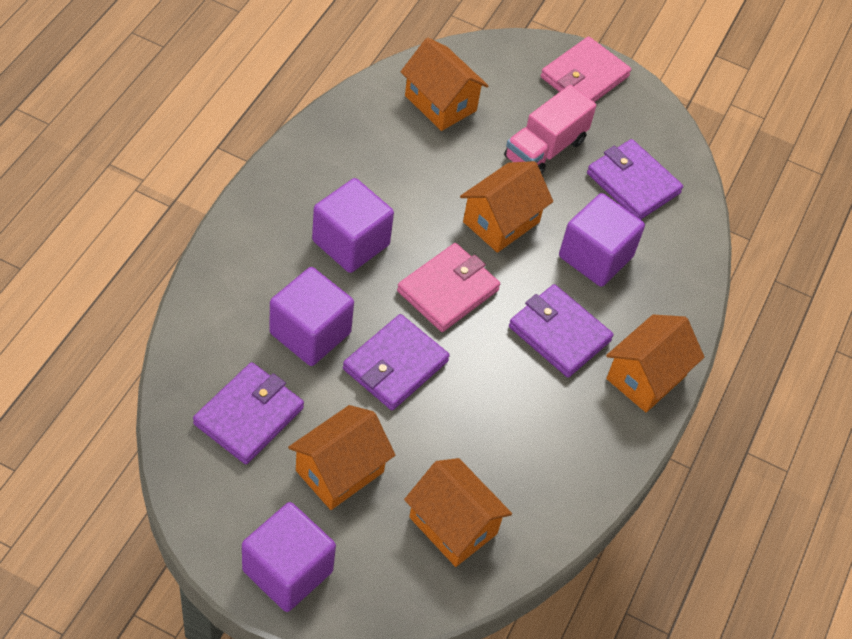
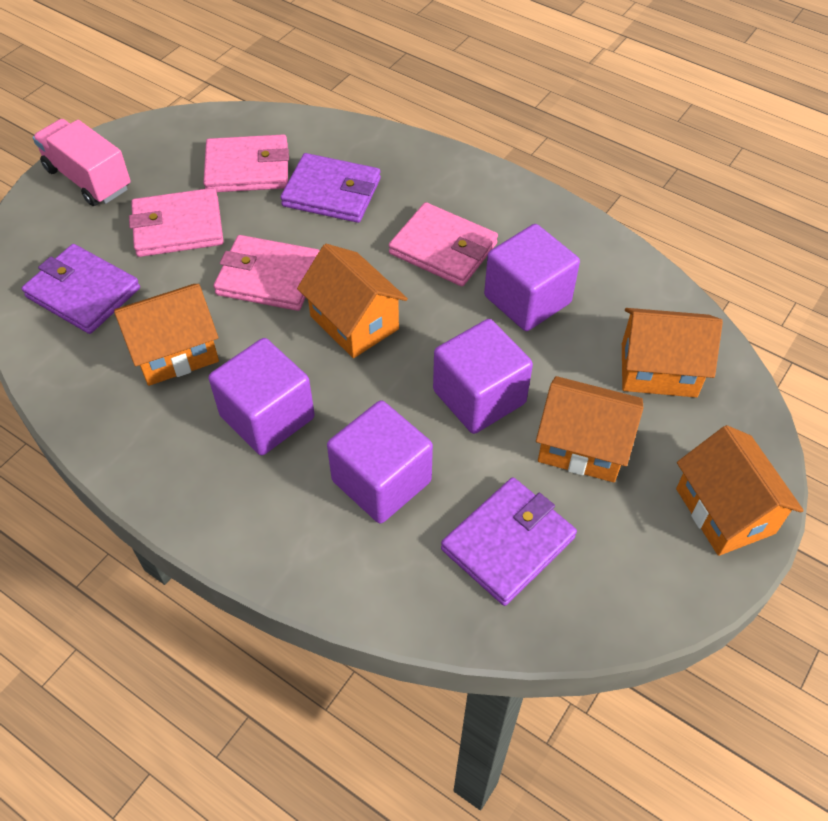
pink wallet: 2 -> 4
purple wallet: 4 -> 3

